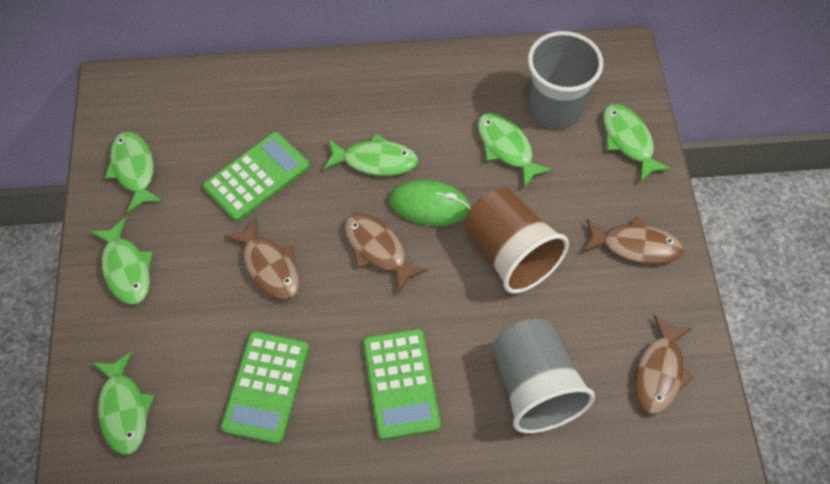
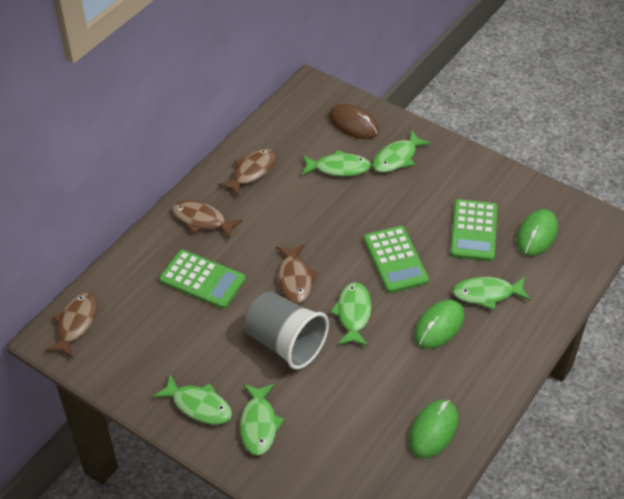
brown cup: 1 -> 0
brown mouse: 0 -> 1
green mouse: 1 -> 3
grey cup: 2 -> 1

